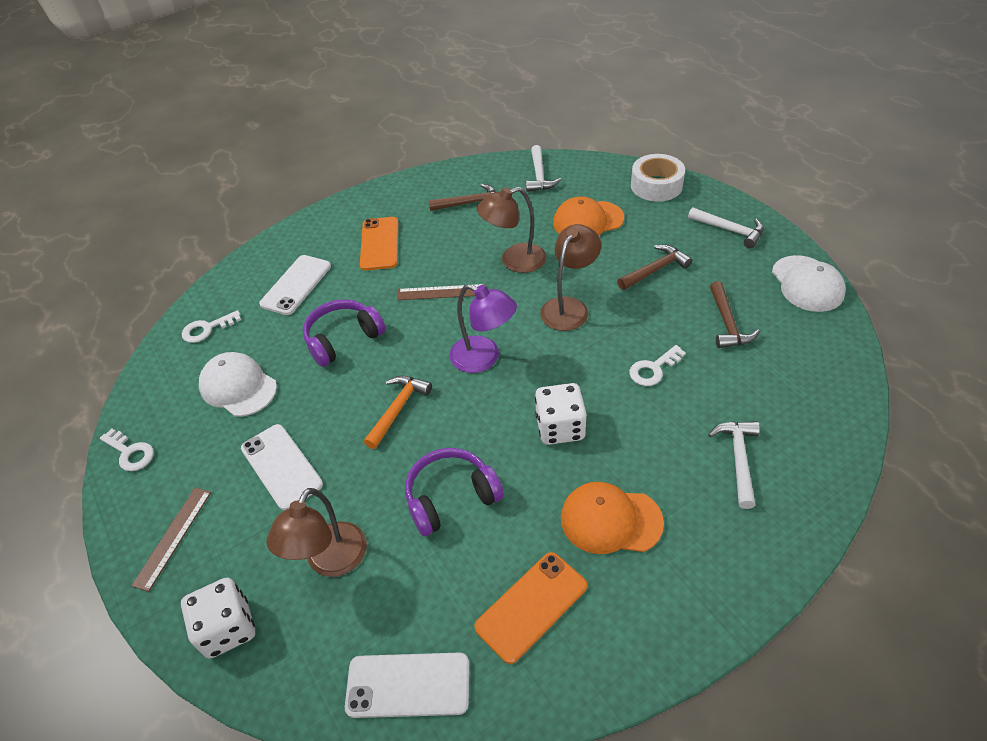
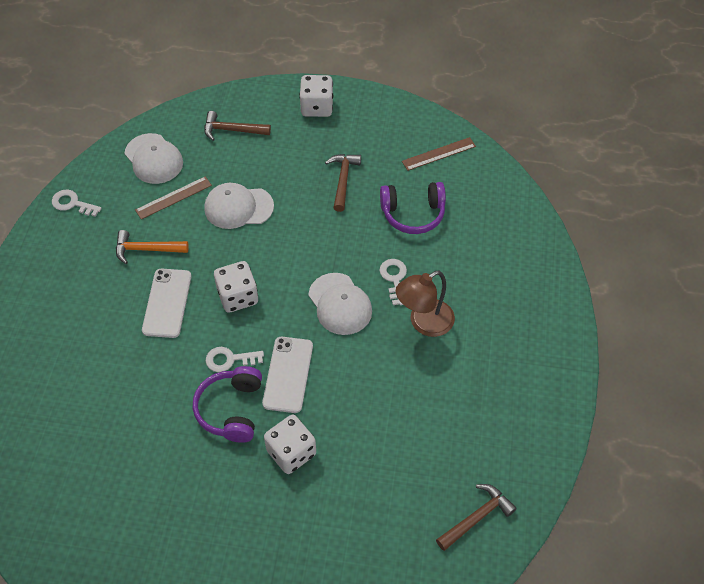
brown lamp: 3 -> 1
orange cap: 2 -> 0
orange phone: 2 -> 0
purple lamp: 1 -> 0
white cap: 2 -> 3
white dice: 2 -> 3
white hammer: 3 -> 0
white phone: 3 -> 2
white tape: 1 -> 0

